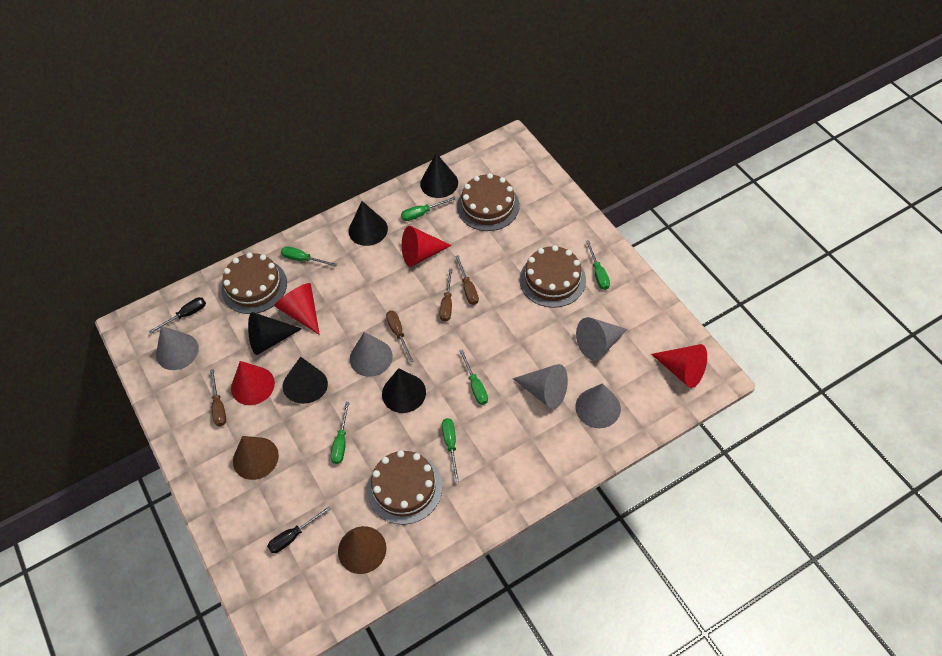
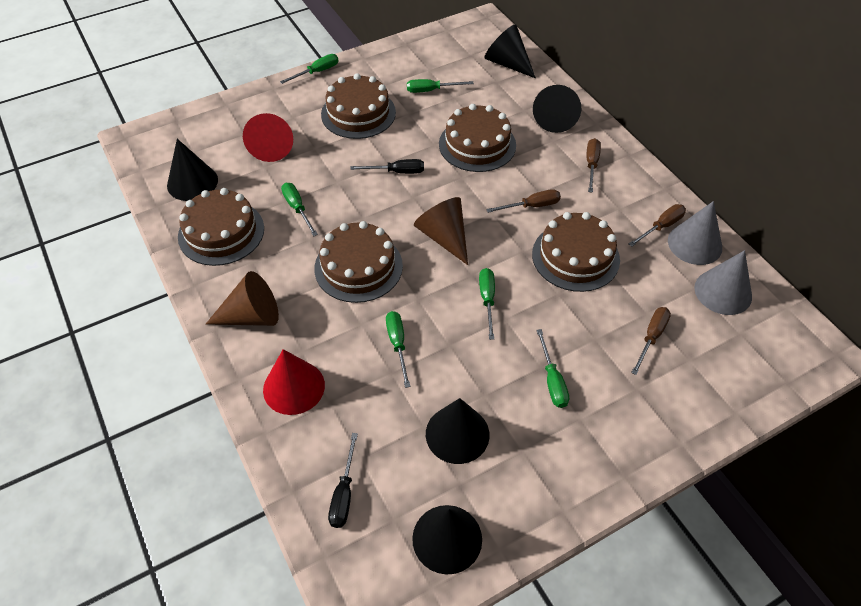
brown cake: 4 -> 5
grey cone: 5 -> 2
red cone: 4 -> 2

